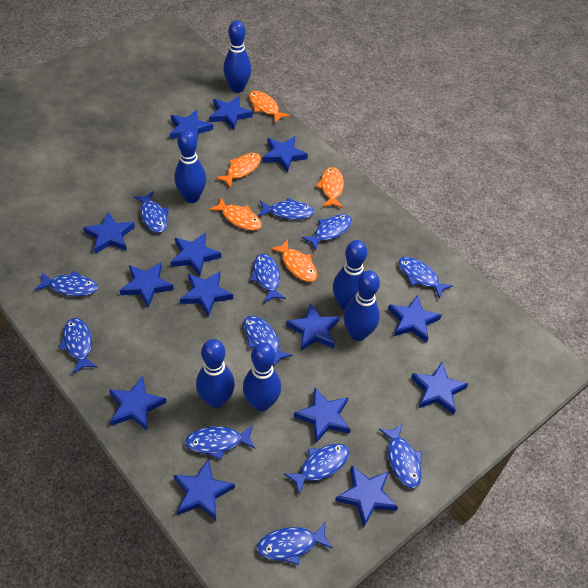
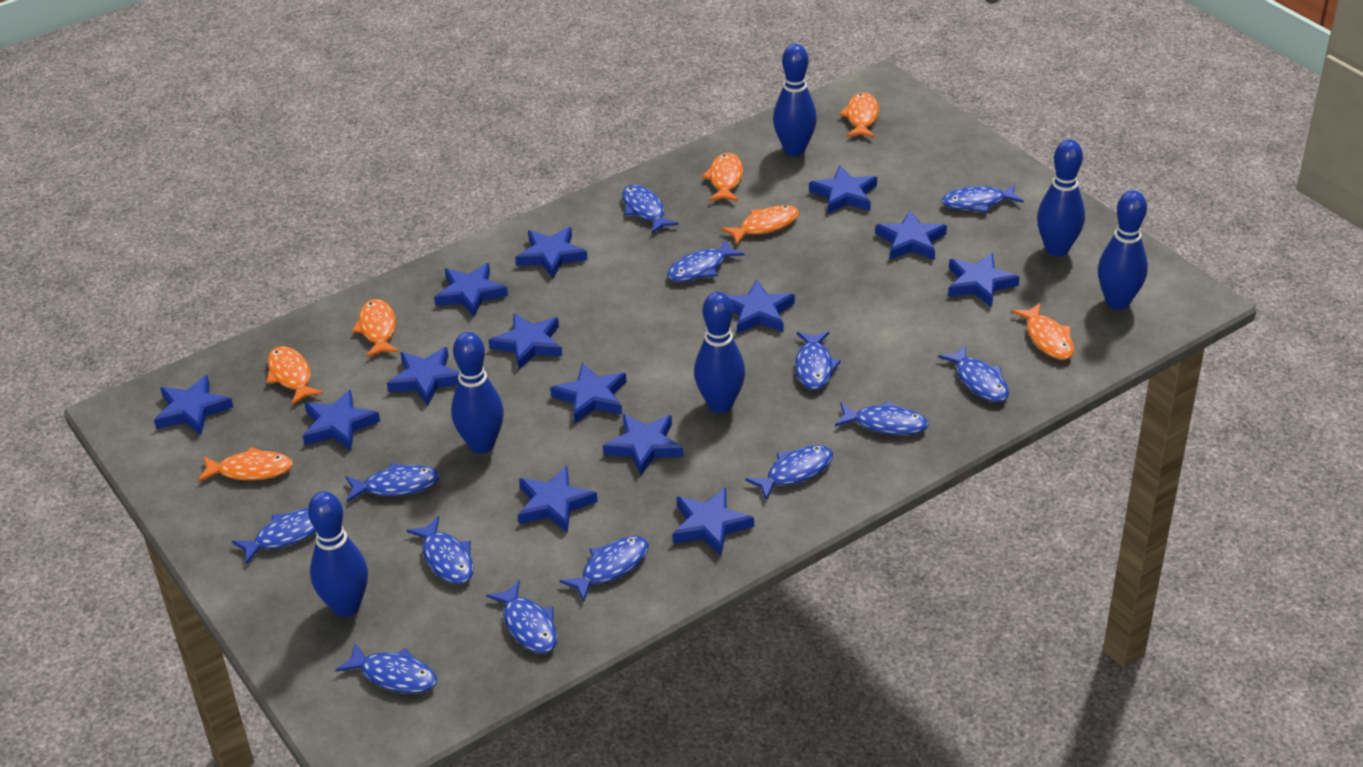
blue fish: 12 -> 13
orange fish: 5 -> 7

